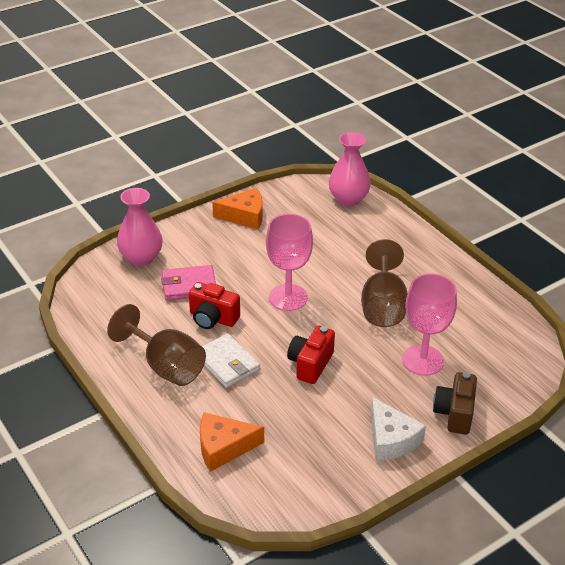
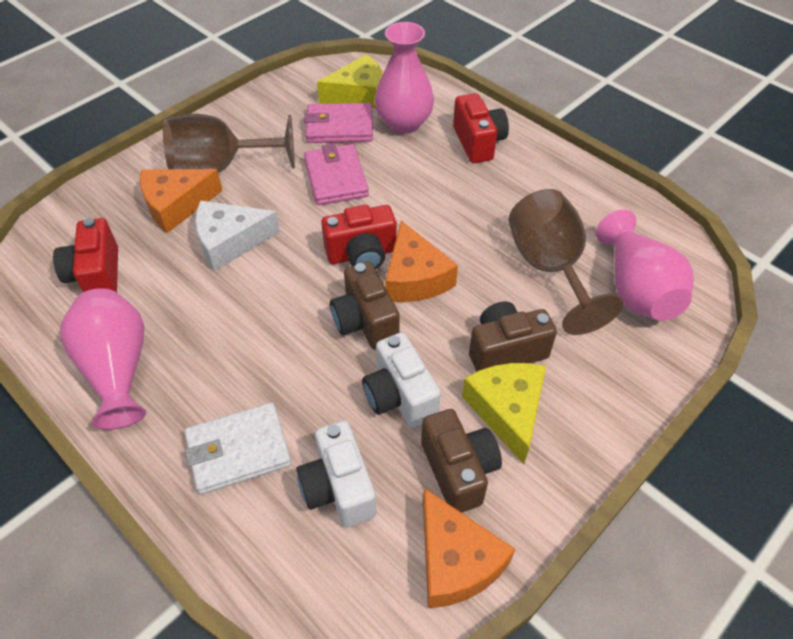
brown camera: 1 -> 3
orange cheese: 2 -> 3
pink goblet: 2 -> 0
pink vase: 2 -> 3
pink wallet: 1 -> 2
red camera: 2 -> 3
white camera: 0 -> 2
yellow cheese: 0 -> 2

